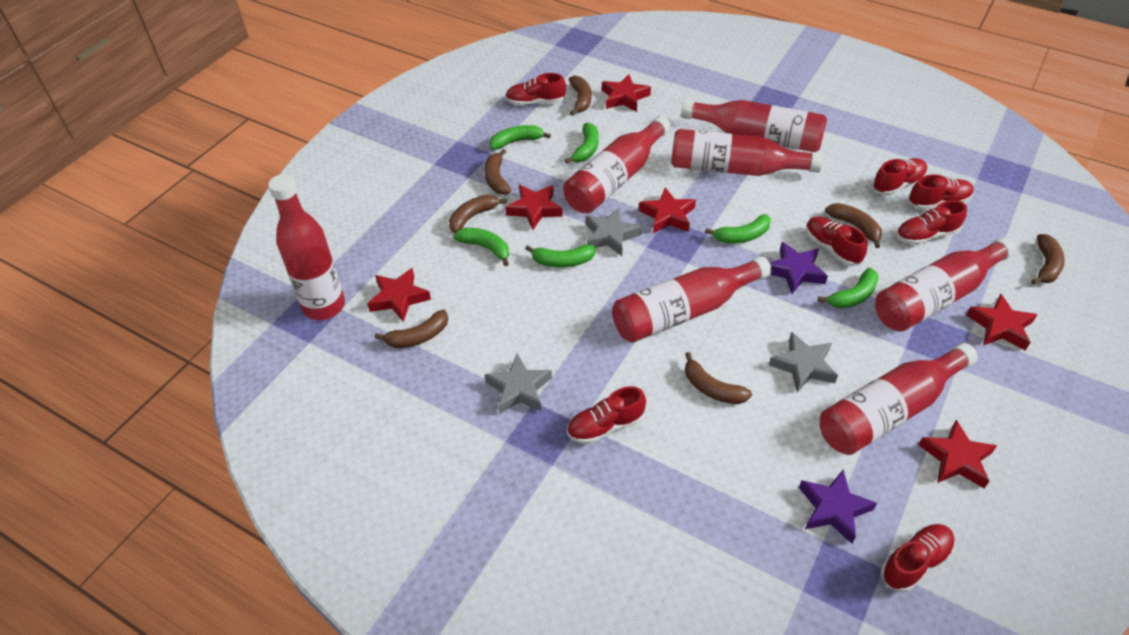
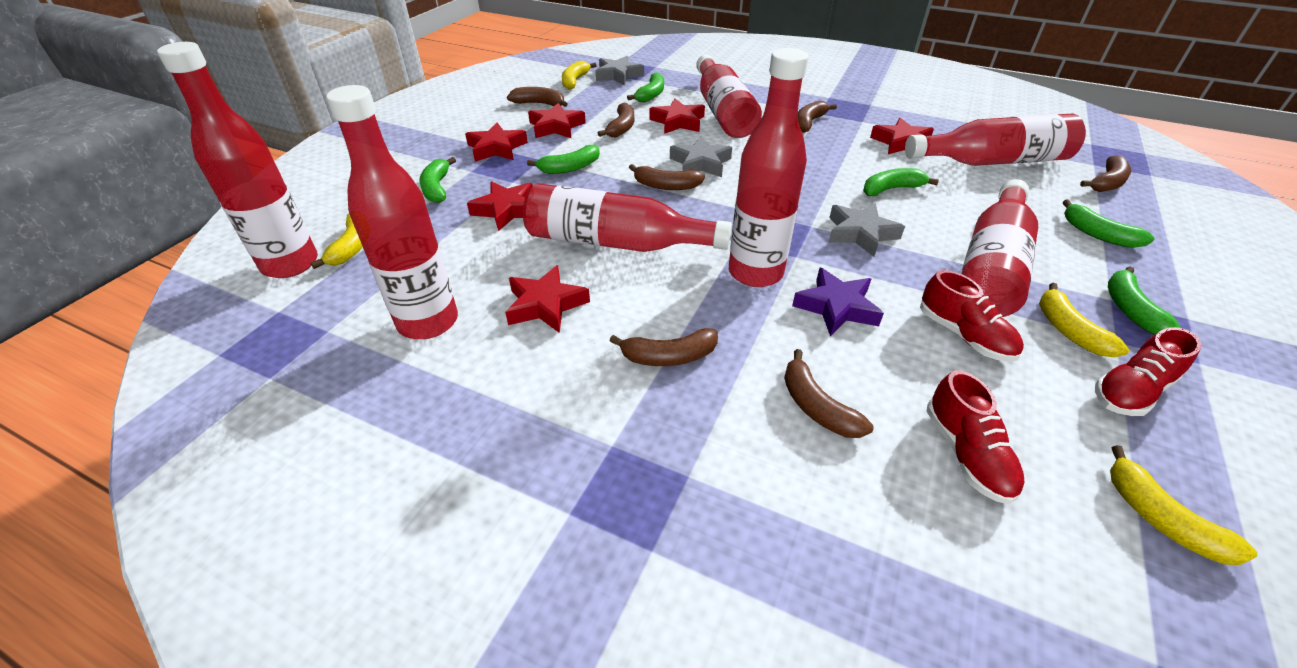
purple star: 2 -> 1
red shoe: 7 -> 3
yellow banana: 0 -> 4

